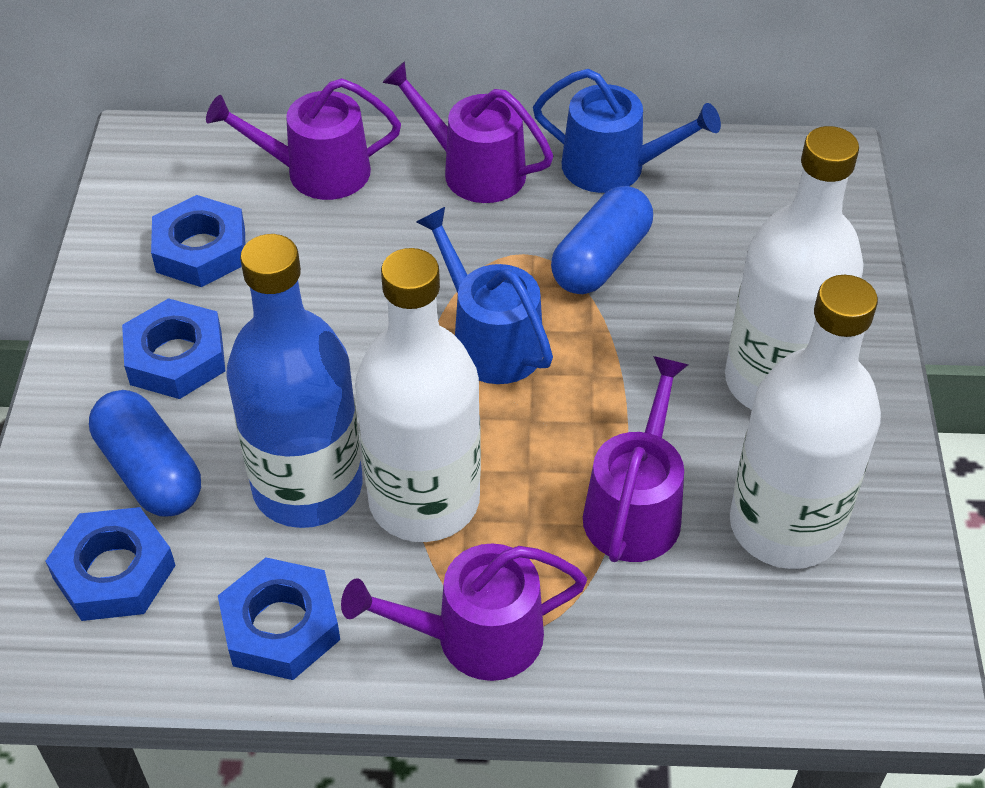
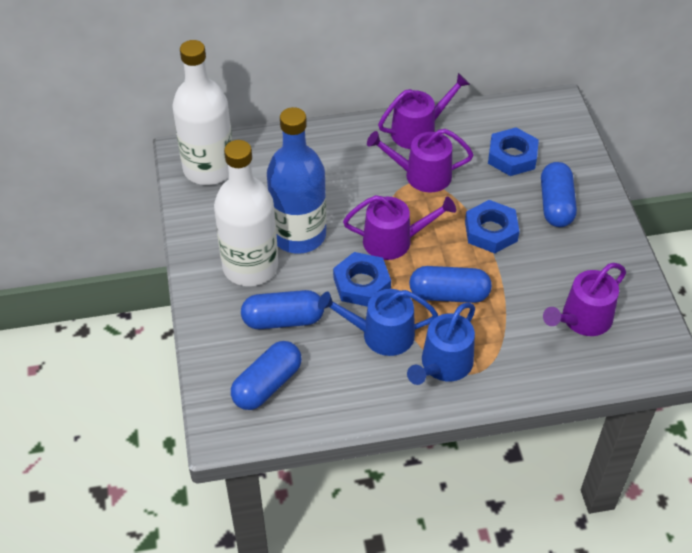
blue capsule: 2 -> 4
blue nut: 4 -> 3
white bottle: 3 -> 2

